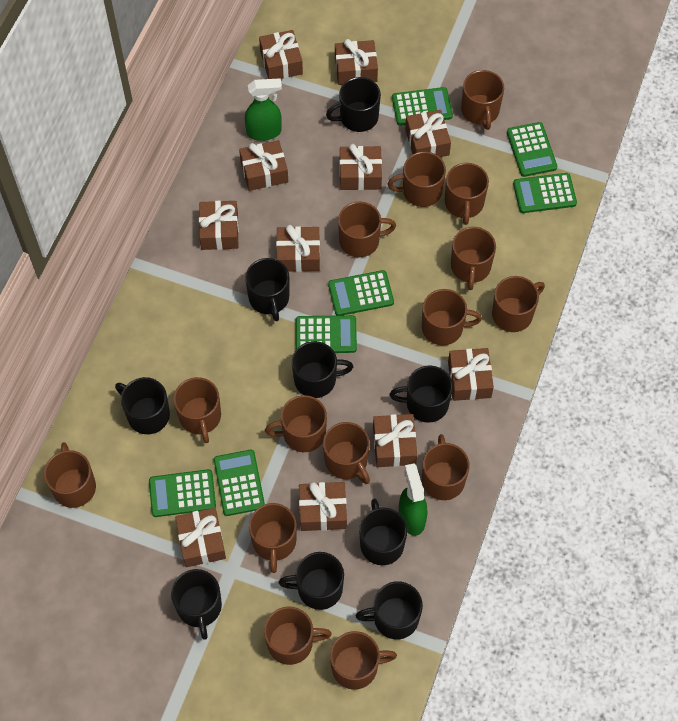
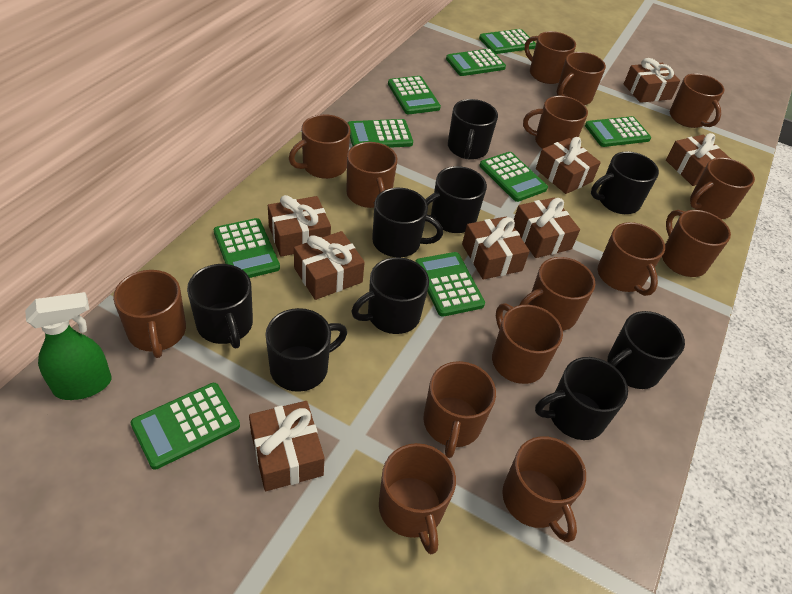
brown gift: 11 -> 8
green calculator: 7 -> 9
green spray bottle: 2 -> 1

